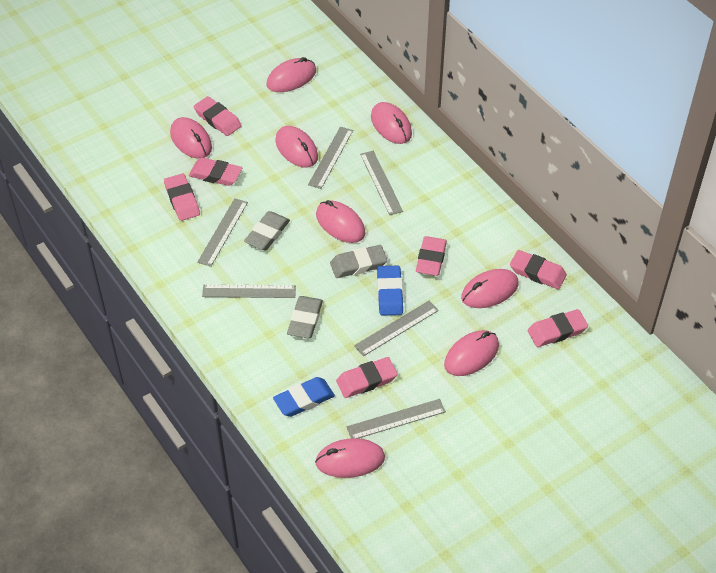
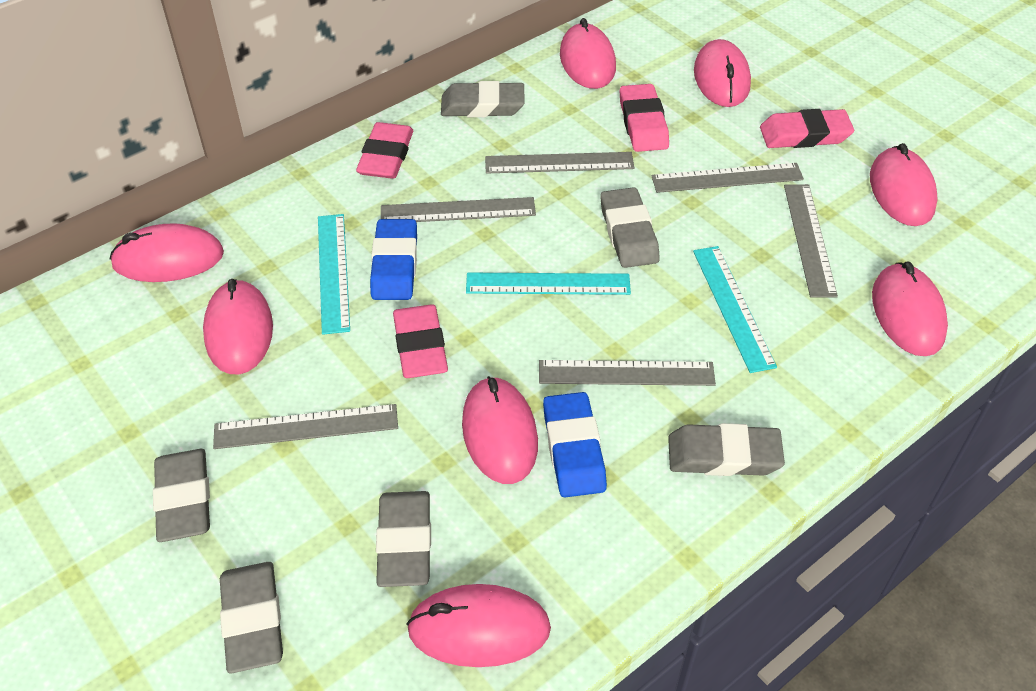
grey eraser: 3 -> 6
pink eraser: 7 -> 4
turquoise ruler: 0 -> 3

